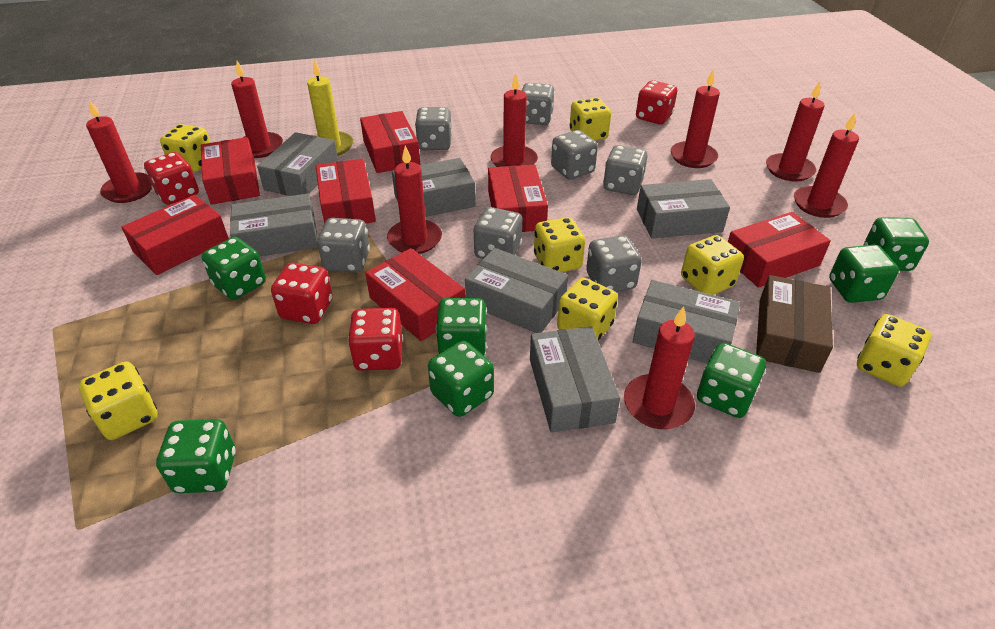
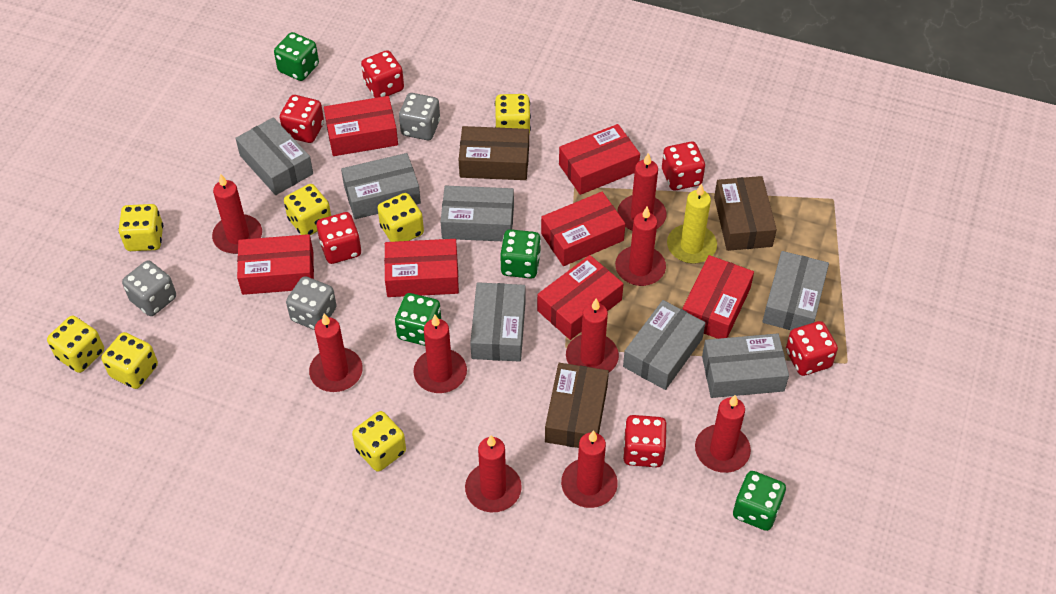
brown box: 1 -> 3
green dice: 7 -> 4
grey dice: 7 -> 3
red candle: 8 -> 9
red dice: 4 -> 6

